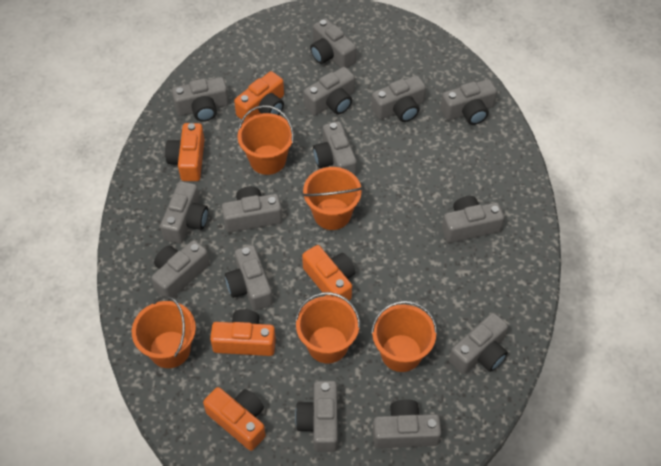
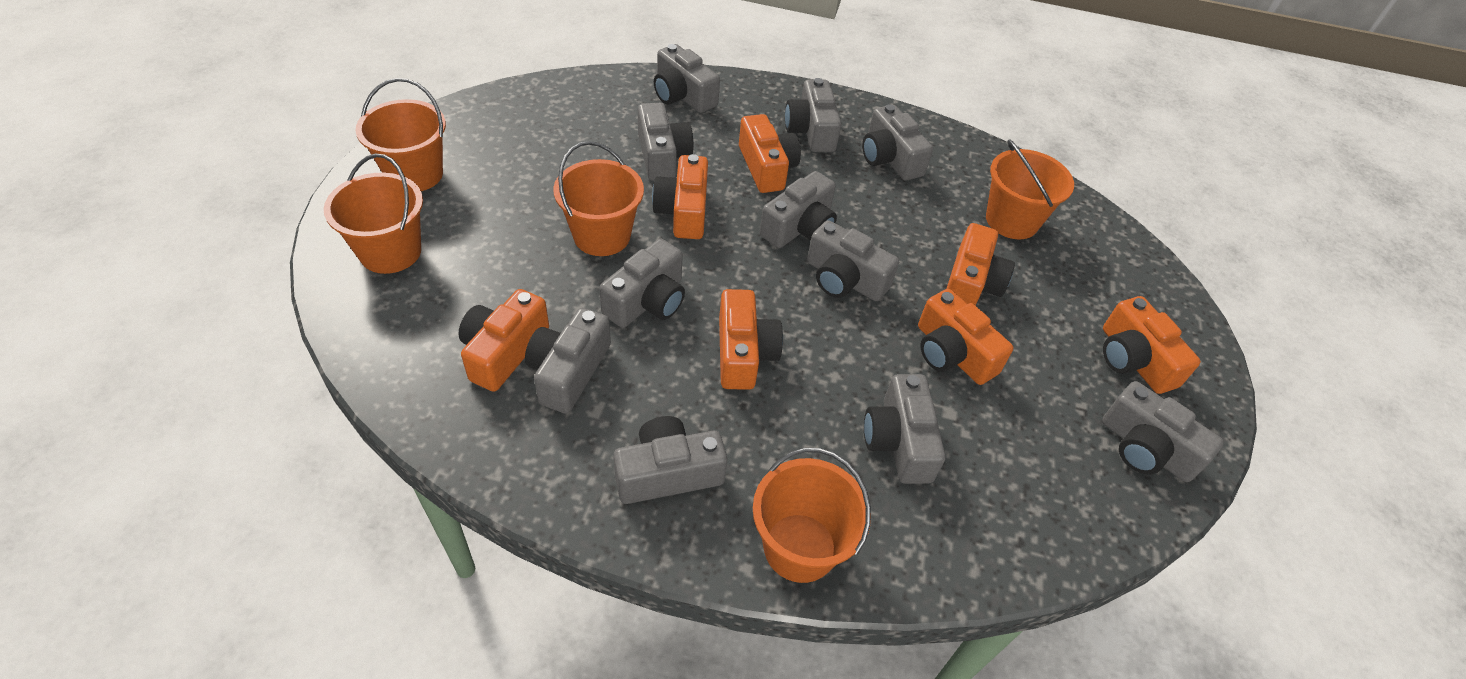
grey camera: 14 -> 11
orange camera: 5 -> 7

